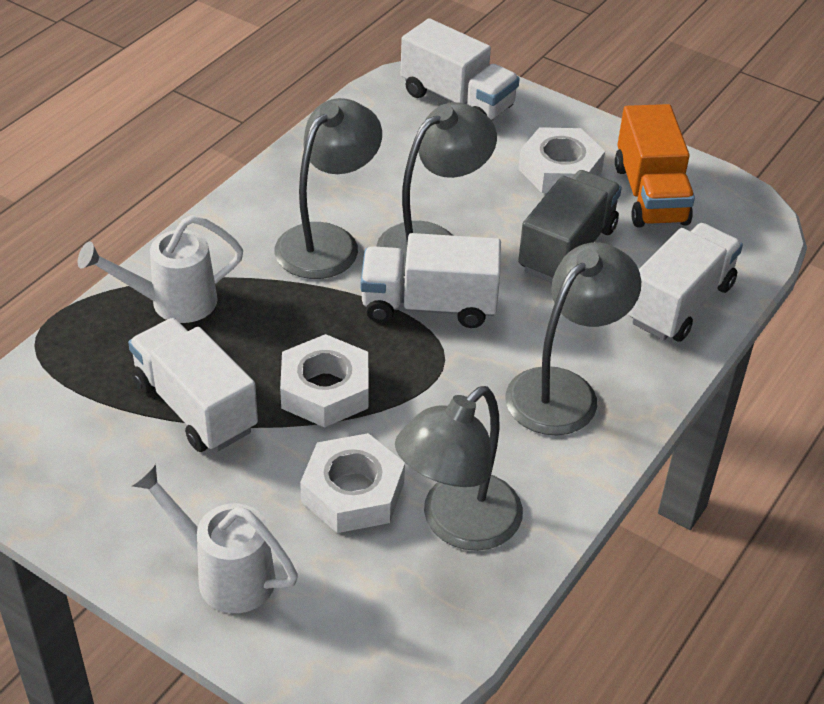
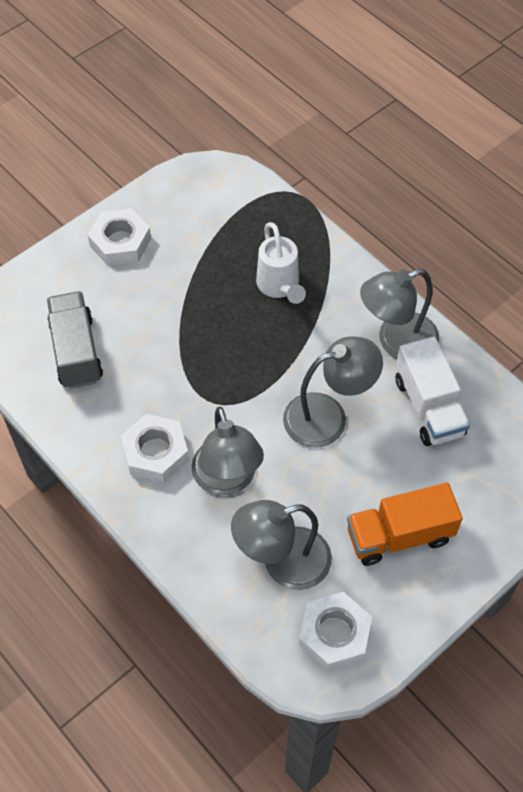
white truck: 4 -> 1
white watering can: 2 -> 1

